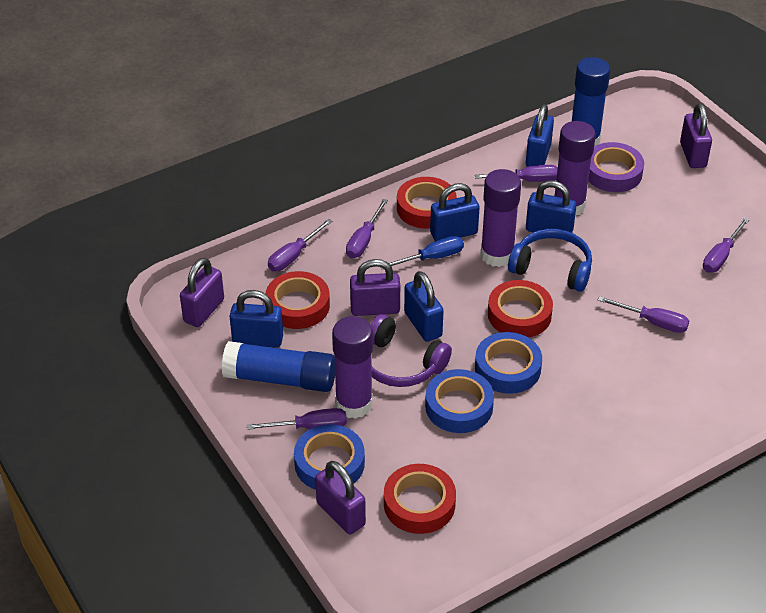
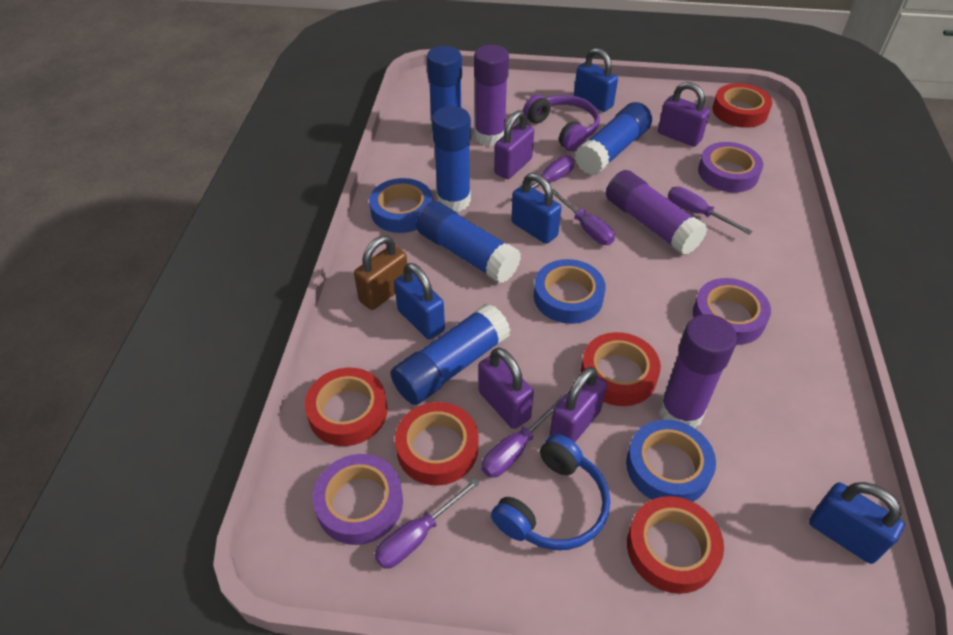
blue glue stick: 2 -> 5
blue padlock: 5 -> 4
blue screwdriver: 1 -> 0
brown padlock: 0 -> 1
purple screwdriver: 6 -> 5
purple tape: 1 -> 3
red tape: 4 -> 5

